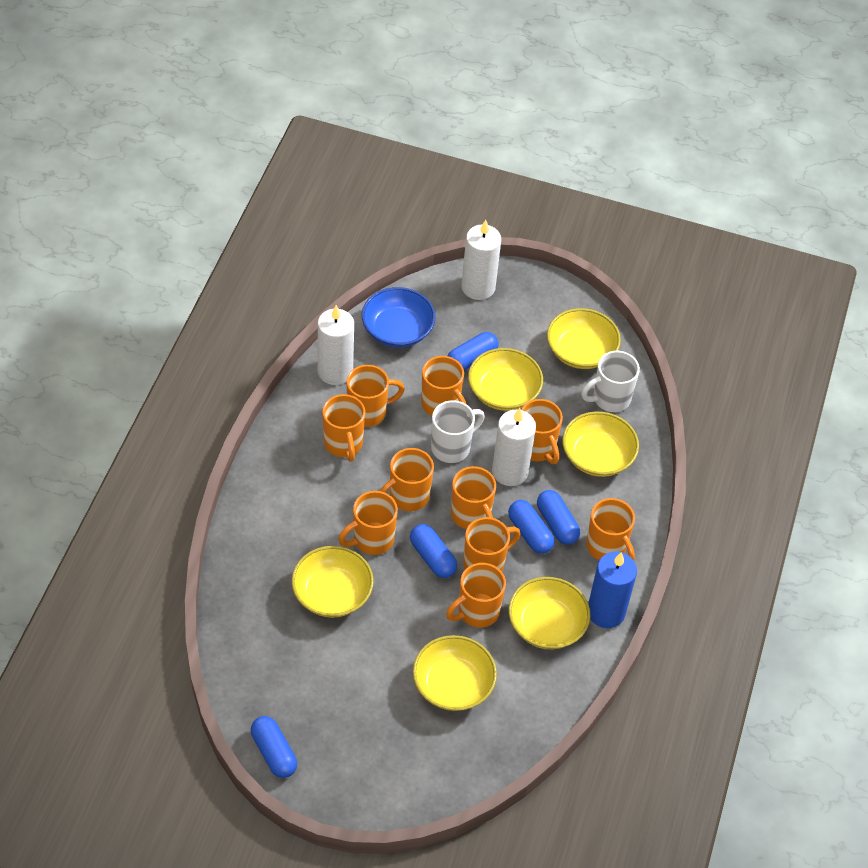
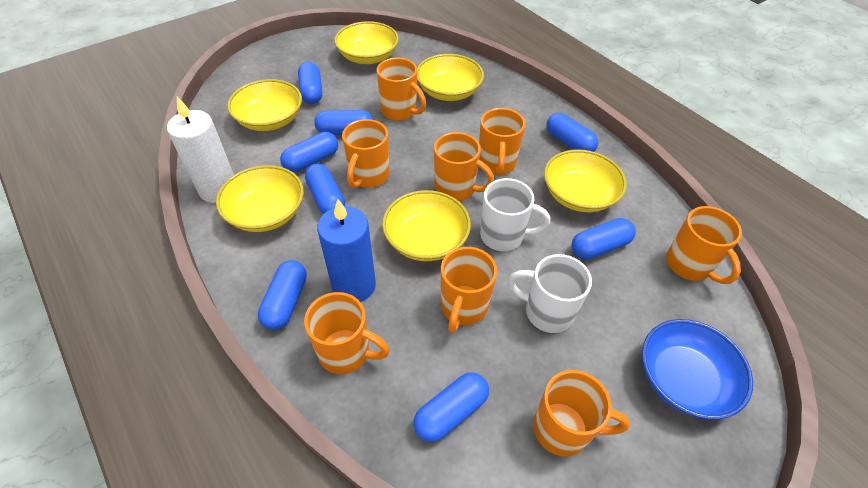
blue capsule: 5 -> 8
orange mug: 10 -> 8
white candle: 3 -> 1

